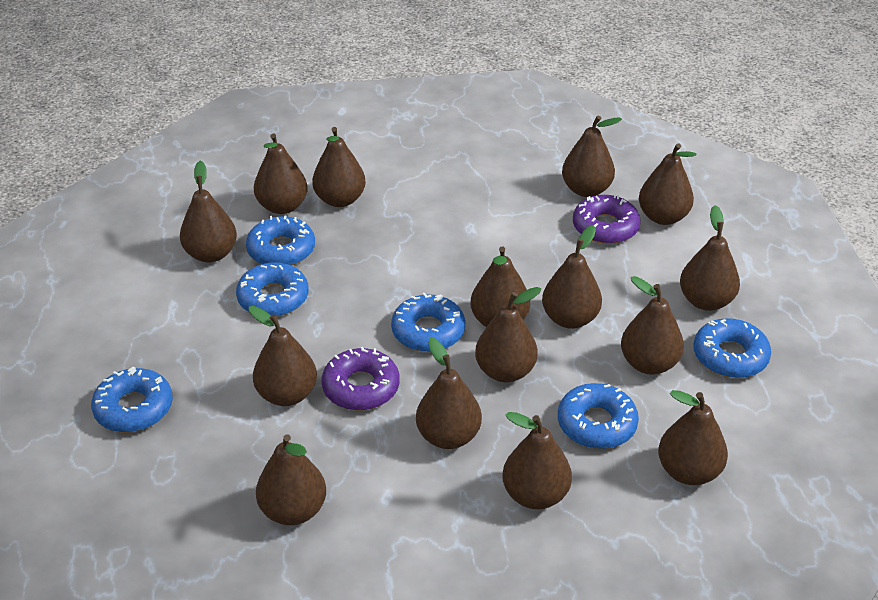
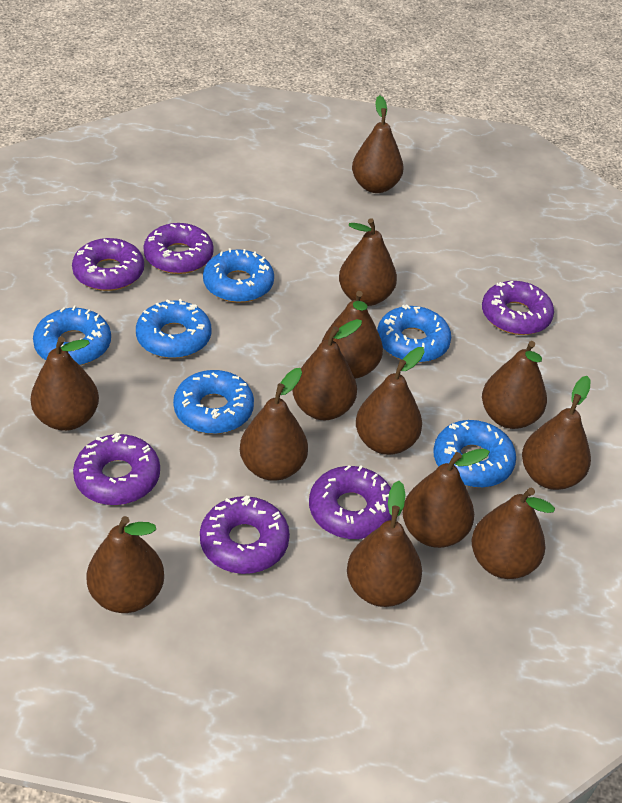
brown pear: 15 -> 13
purple donut: 2 -> 6

